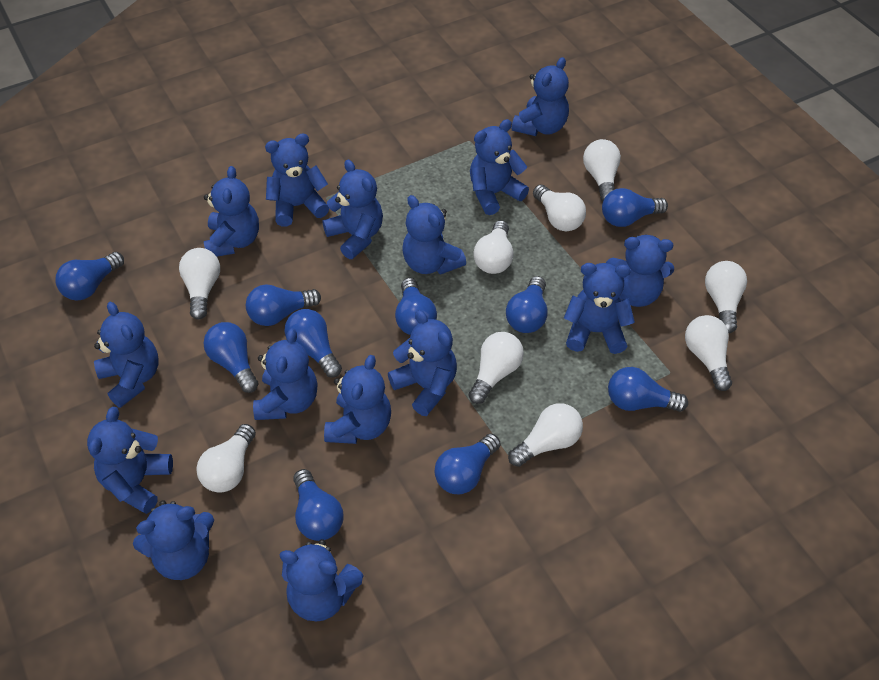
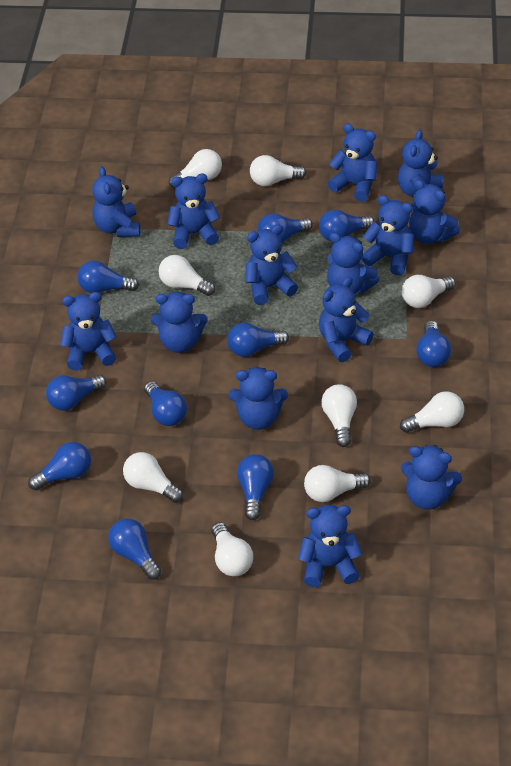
blue teddy bear: 15 -> 14

